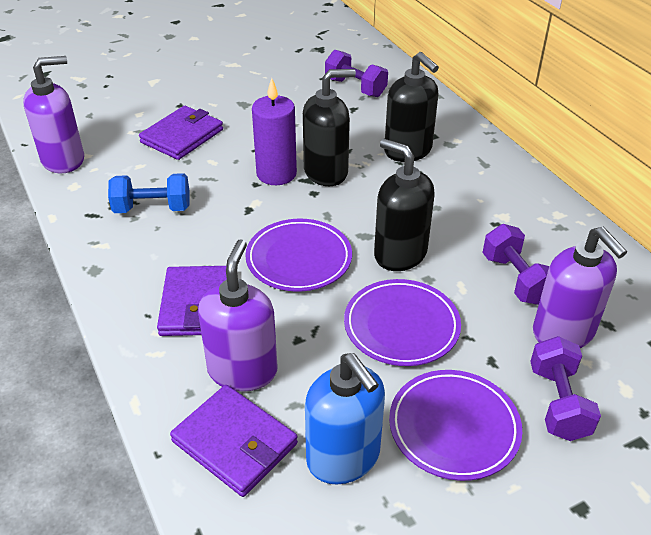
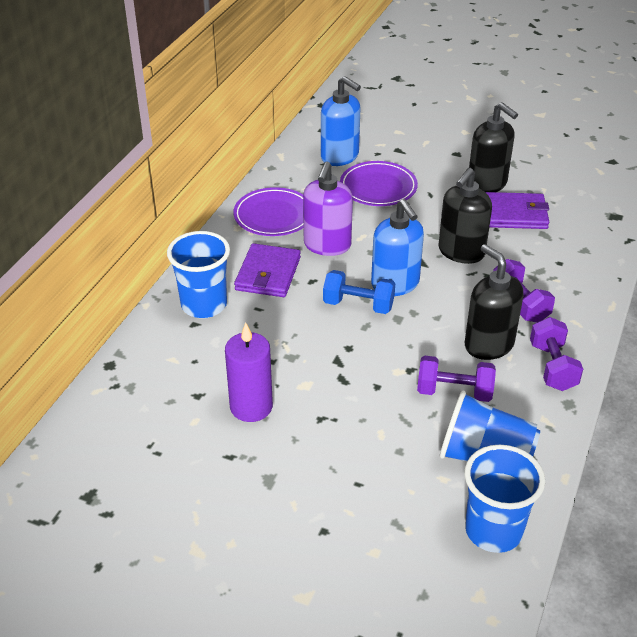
blue cup: 0 -> 3
blue soap dispenser: 1 -> 2
purple plate: 3 -> 2
purple soap dispenser: 3 -> 1
purple wallet: 3 -> 2

